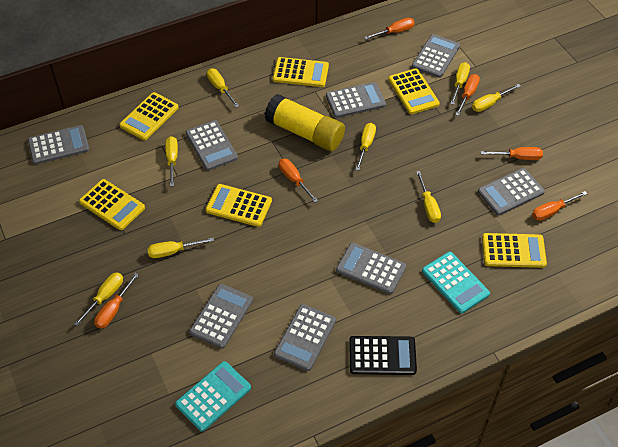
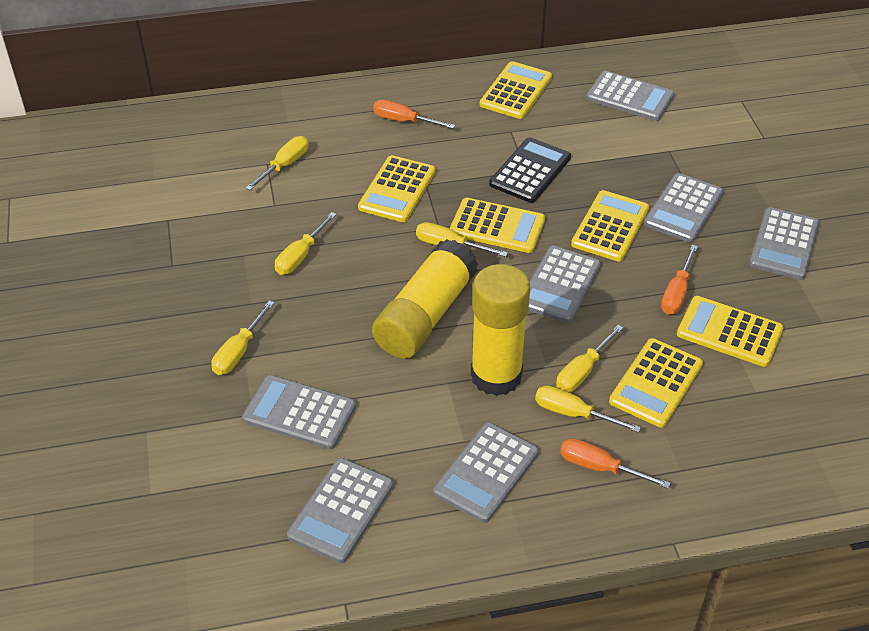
grey calculator: 8 -> 7
orange screwdriver: 6 -> 3
turquoise calculator: 2 -> 0
yellow glue stick: 1 -> 2
yellow screwdriver: 8 -> 6

